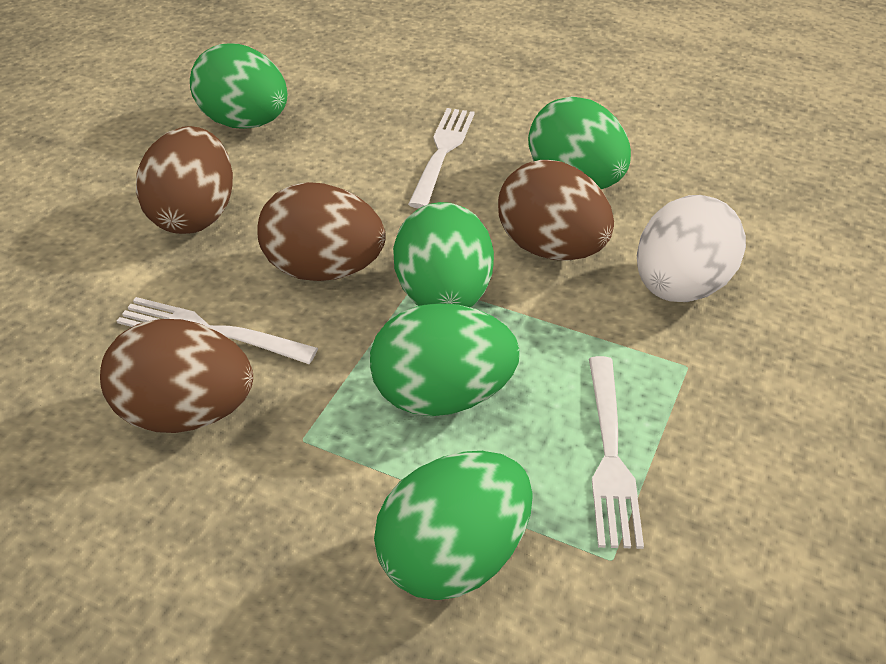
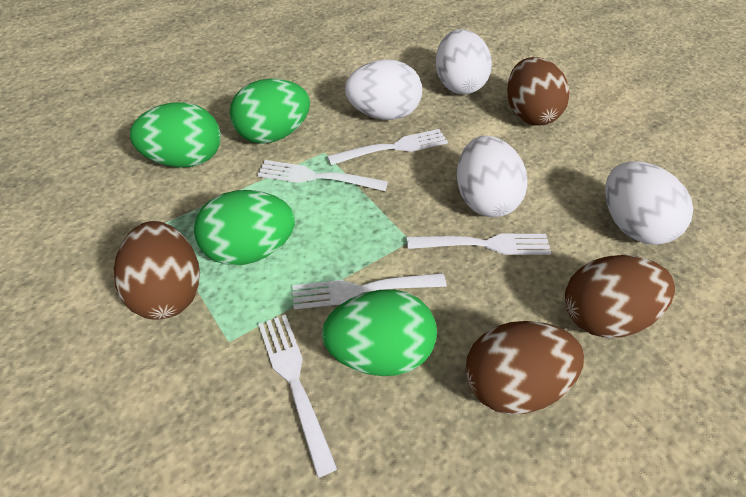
green egg: 5 -> 4
white egg: 1 -> 4
white fork: 3 -> 5

